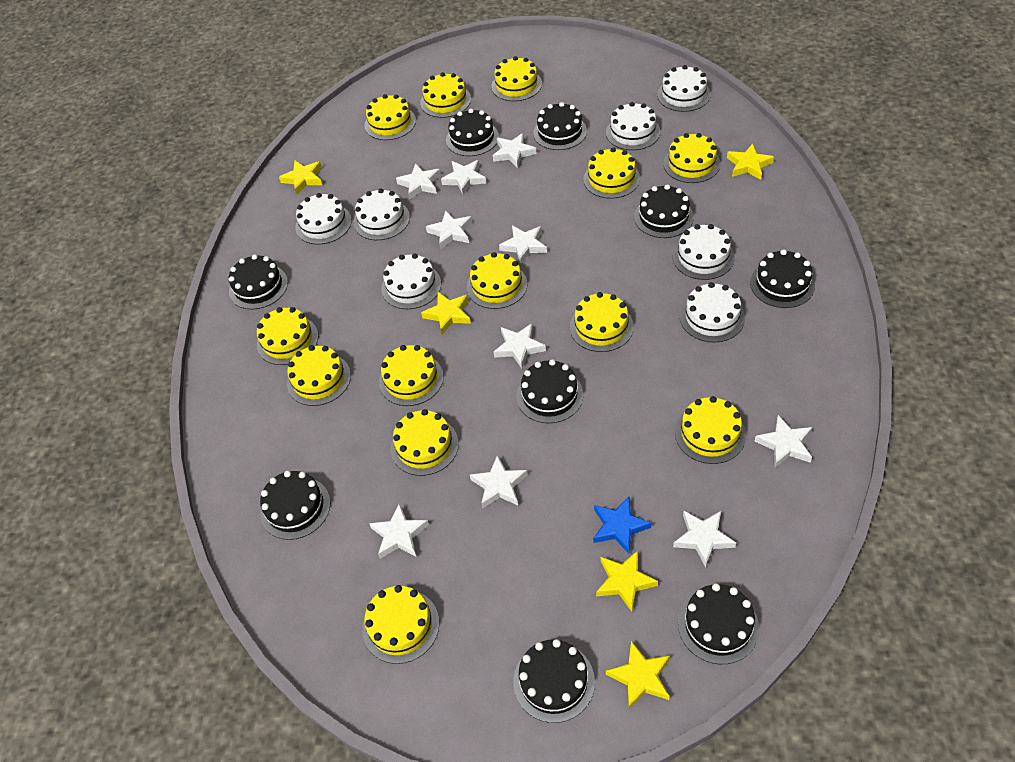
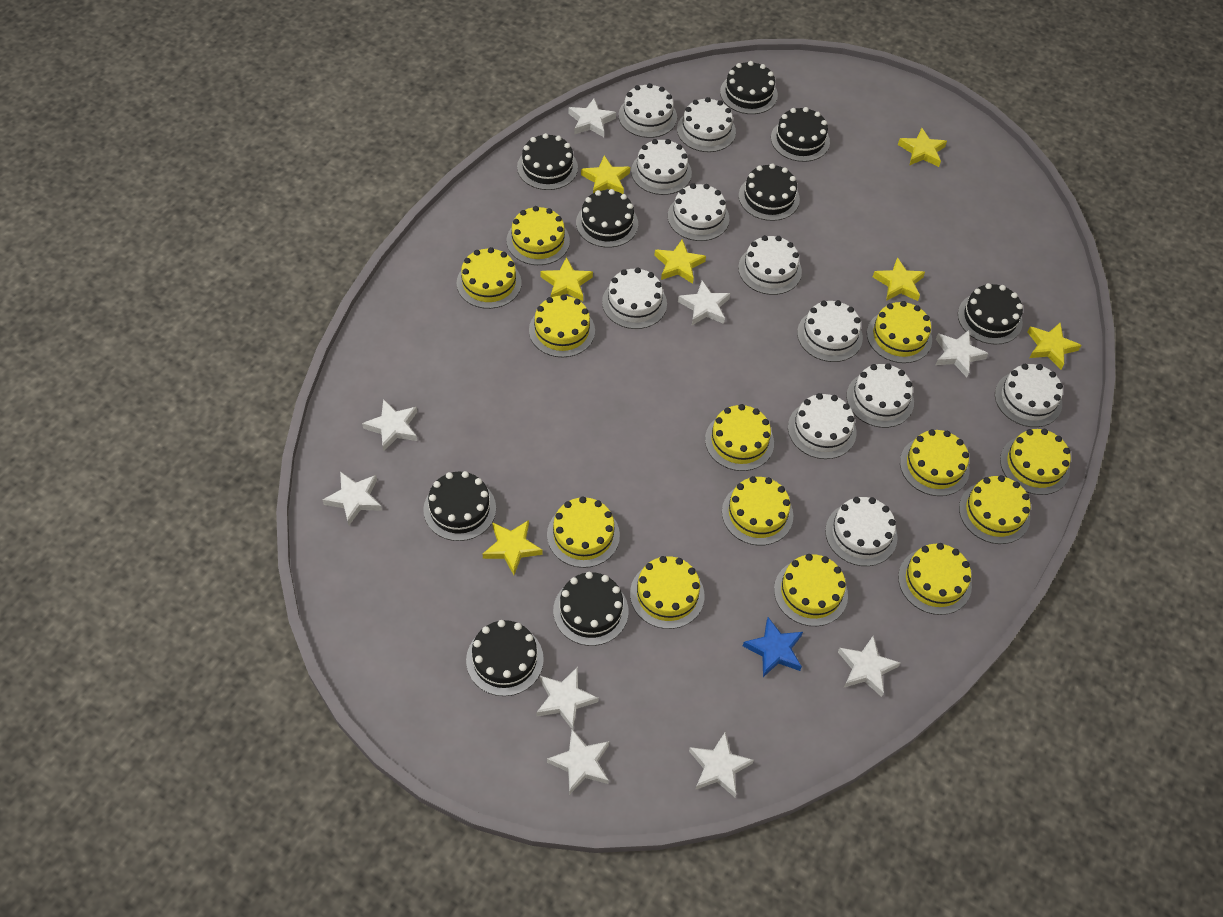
white cake: 7 -> 11
white star: 10 -> 9
yellow star: 5 -> 7

